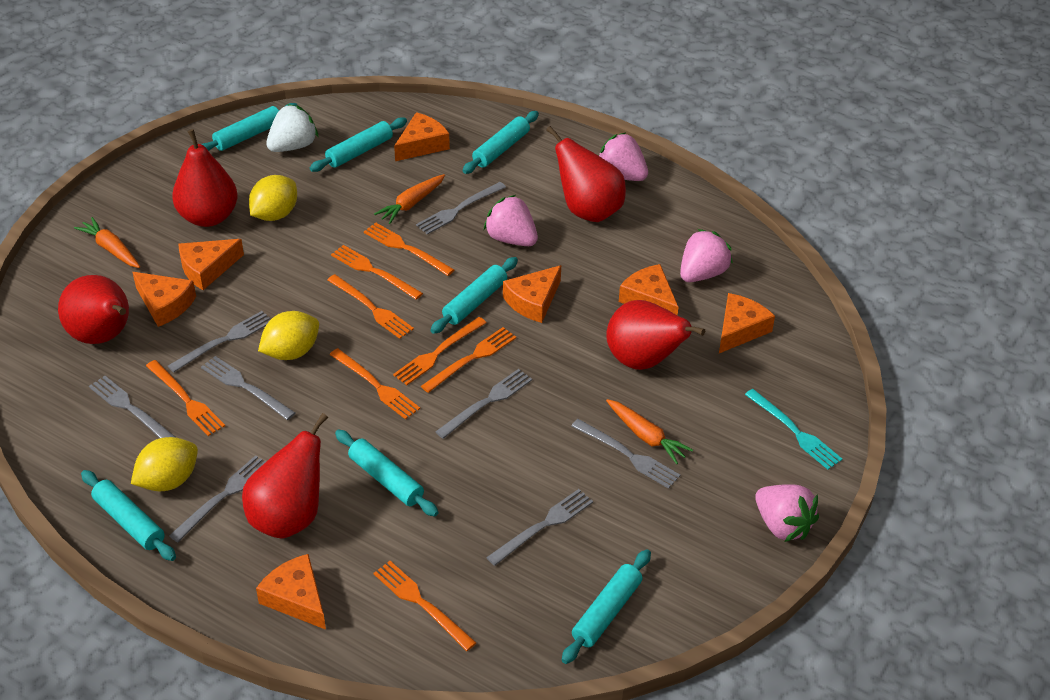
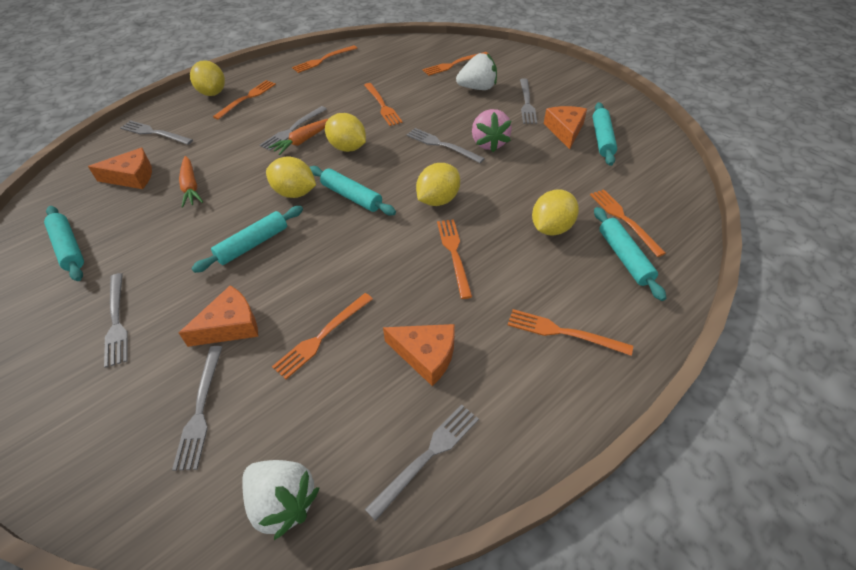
grey fork: 8 -> 7
orange carrot: 3 -> 2
orange cheese: 7 -> 4
pink strawberry: 4 -> 1
red pear: 5 -> 0
turquoise fork: 1 -> 0
turquoise rolling pin: 7 -> 5
white strawberry: 1 -> 2
yellow lemon: 3 -> 5

